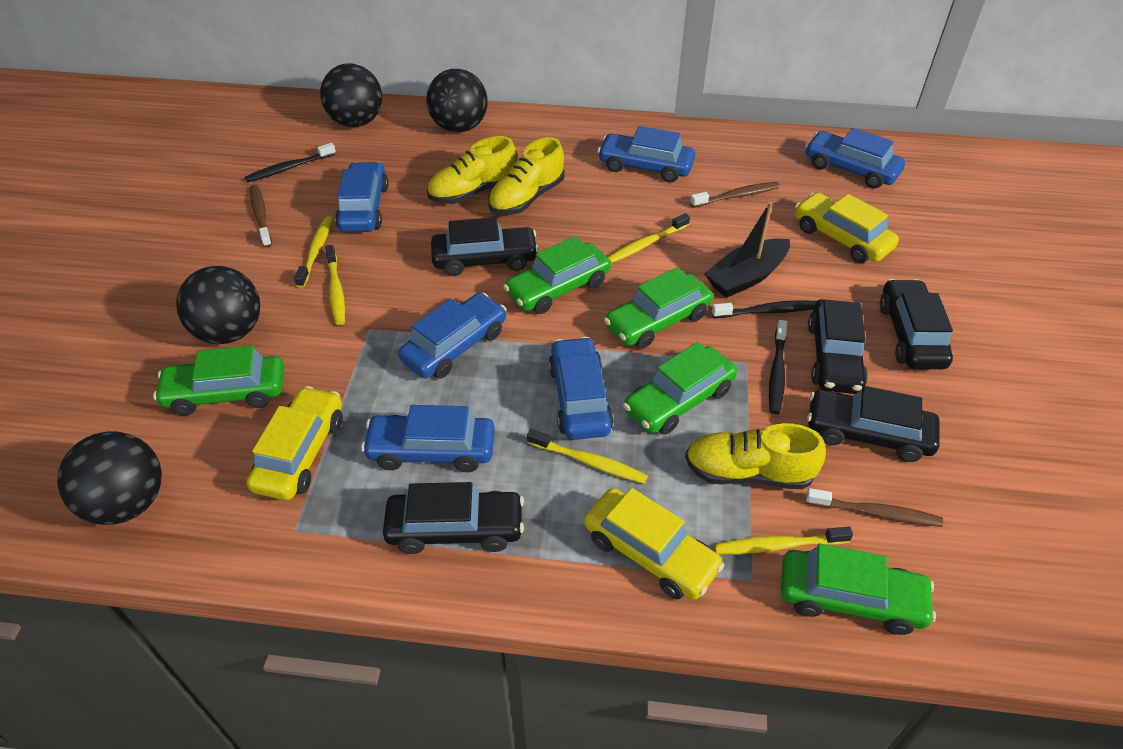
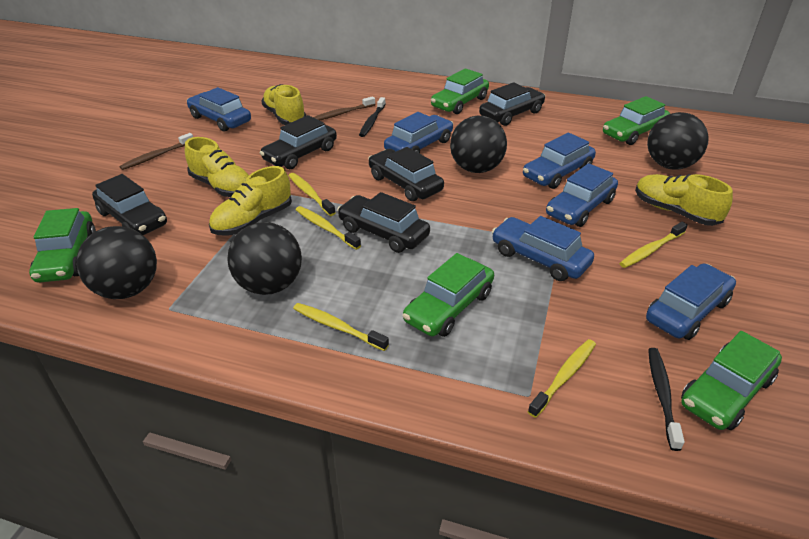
black boat: 1 -> 0
black toothbrush: 3 -> 2
brown toothbrush: 3 -> 2
yellow car: 3 -> 0
yellow shoe: 3 -> 4

